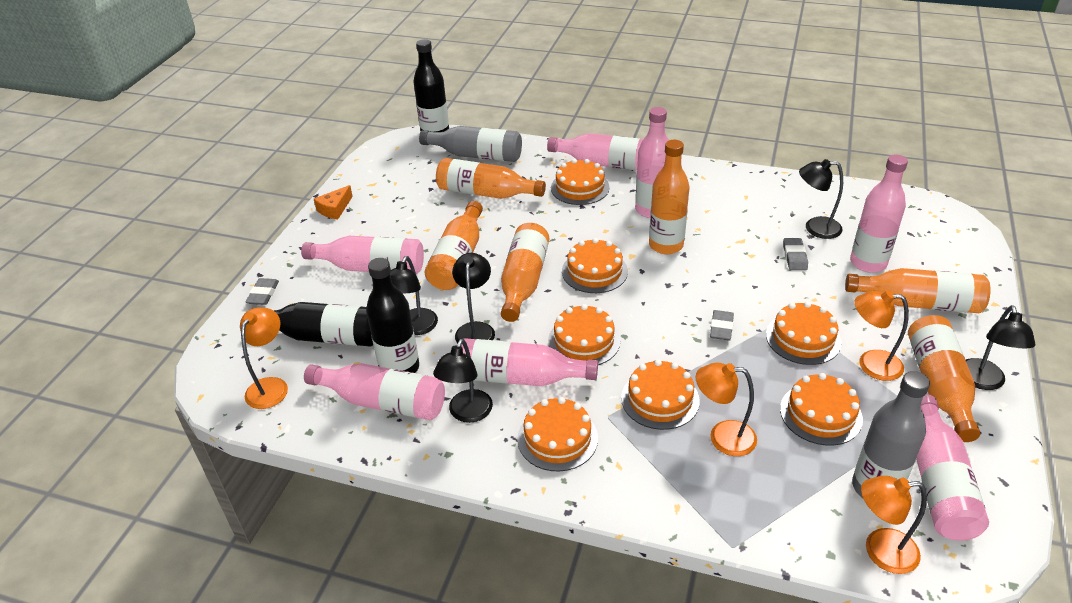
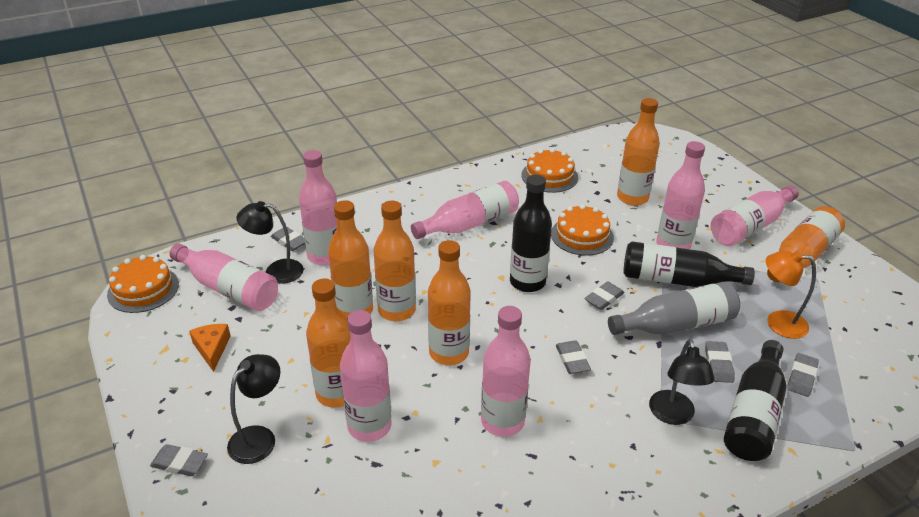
black lamp: 5 -> 3
grey bottle: 2 -> 1
grey eraser: 3 -> 6
orange cake: 7 -> 3
orange lamp: 4 -> 1

